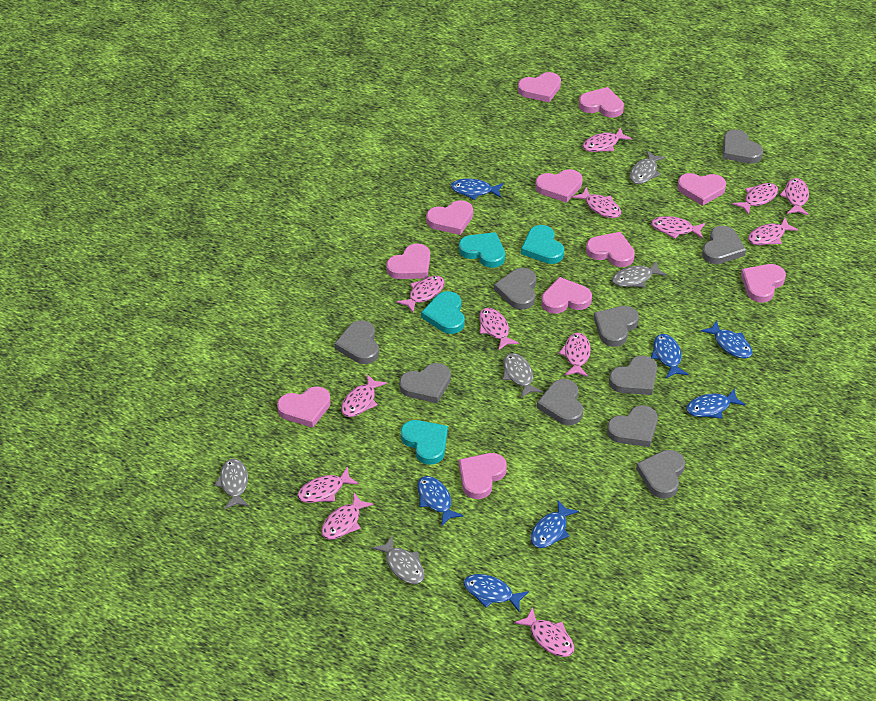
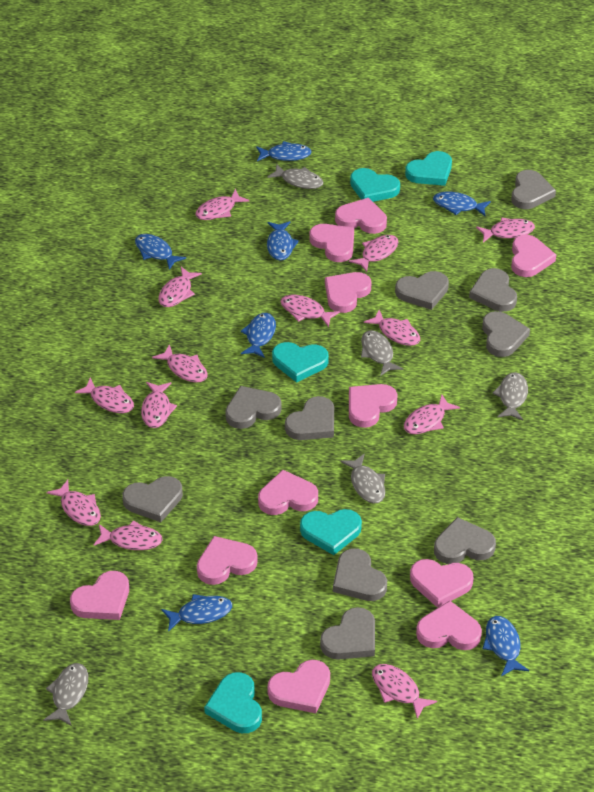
turquoise heart: 4 -> 5

